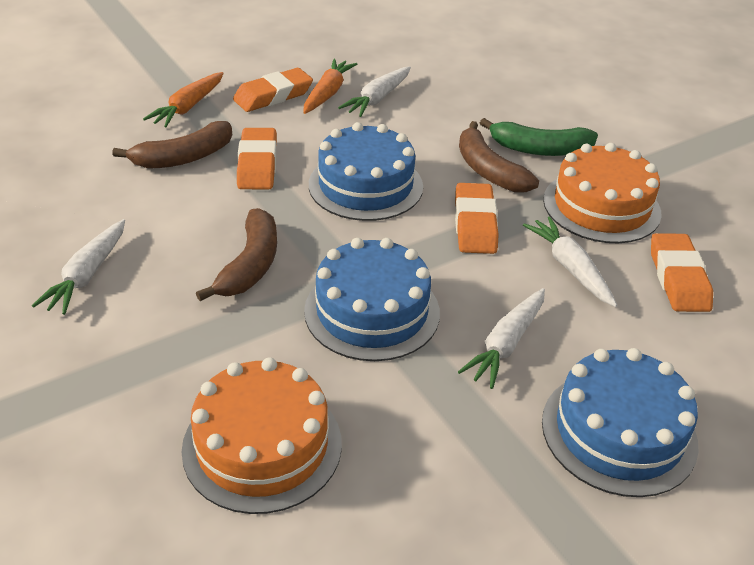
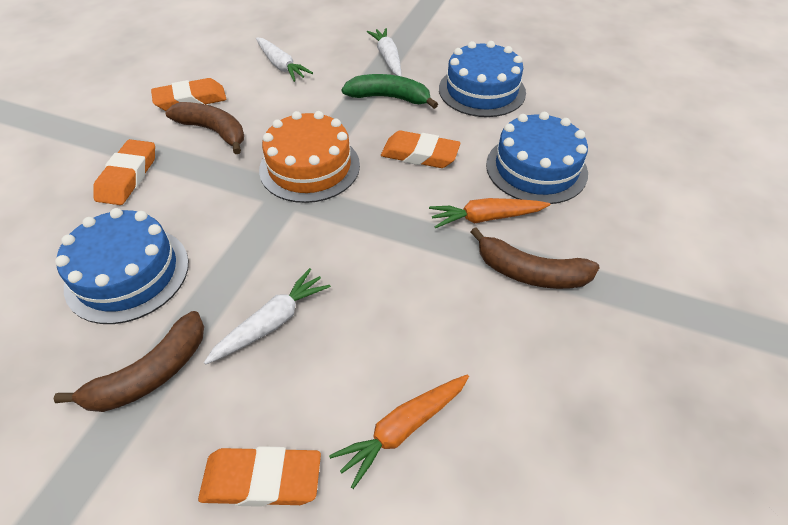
orange cake: 2 -> 1
white carrot: 4 -> 3

